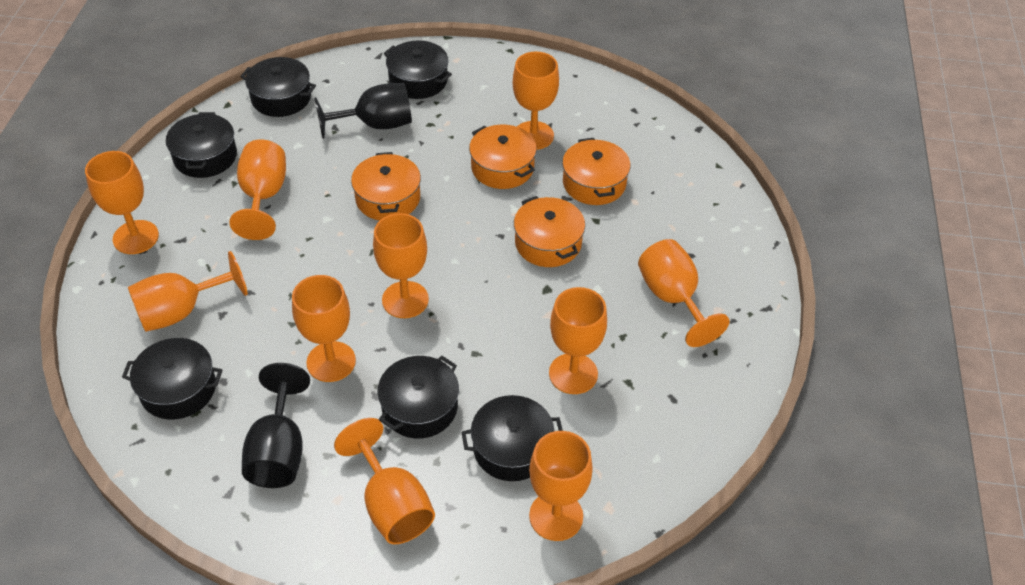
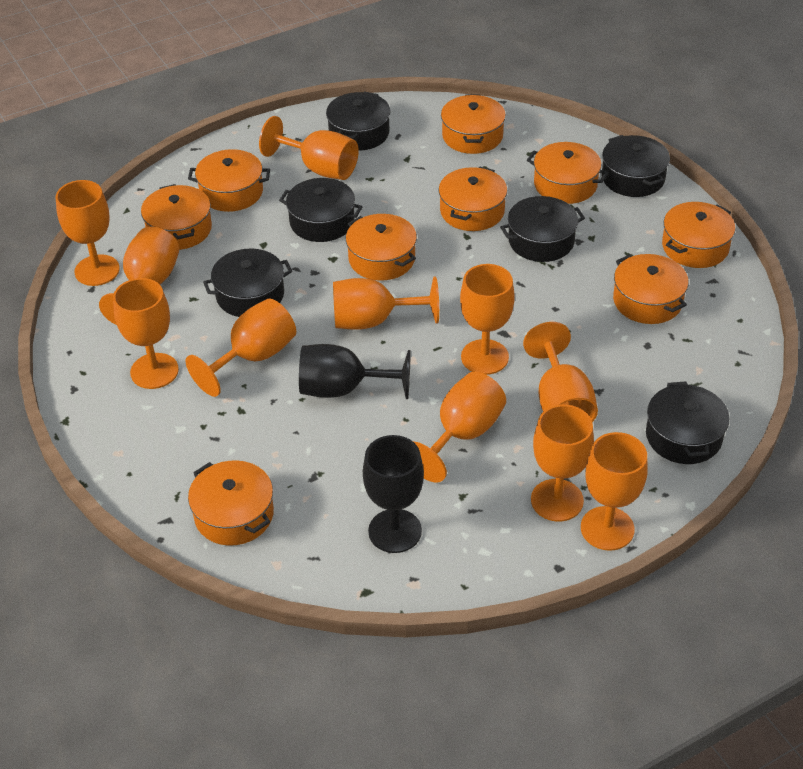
orange goblet: 10 -> 11
orange pot: 4 -> 9

